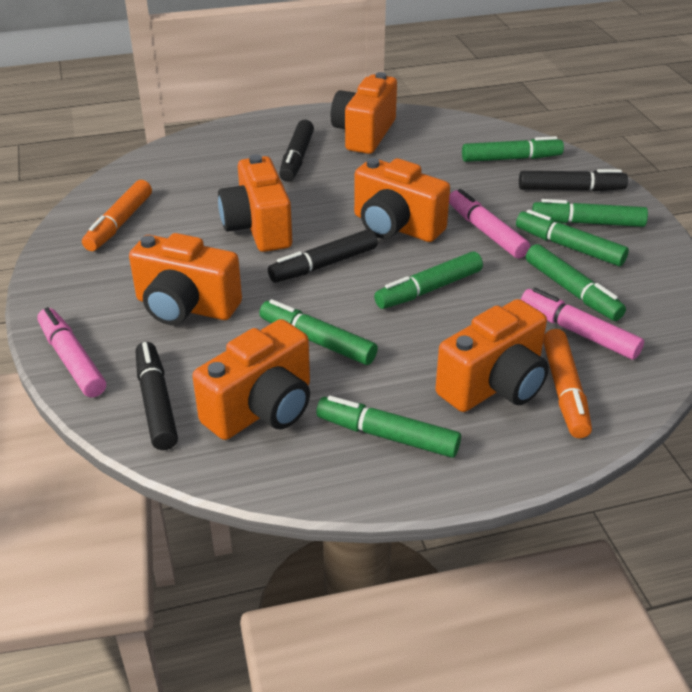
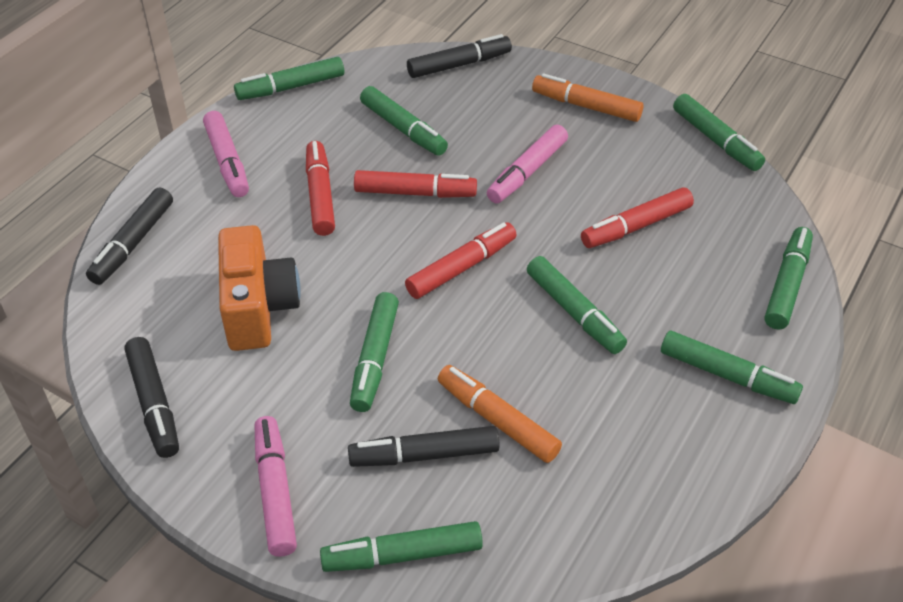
green marker: 7 -> 8
orange camera: 6 -> 1
red marker: 0 -> 4

